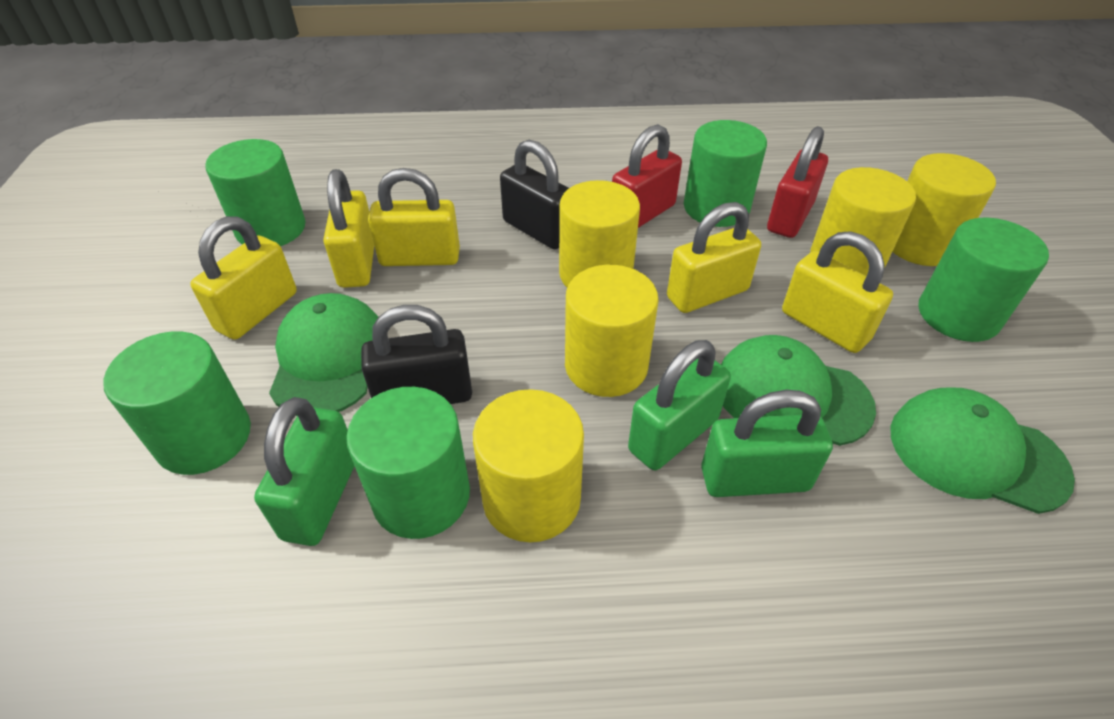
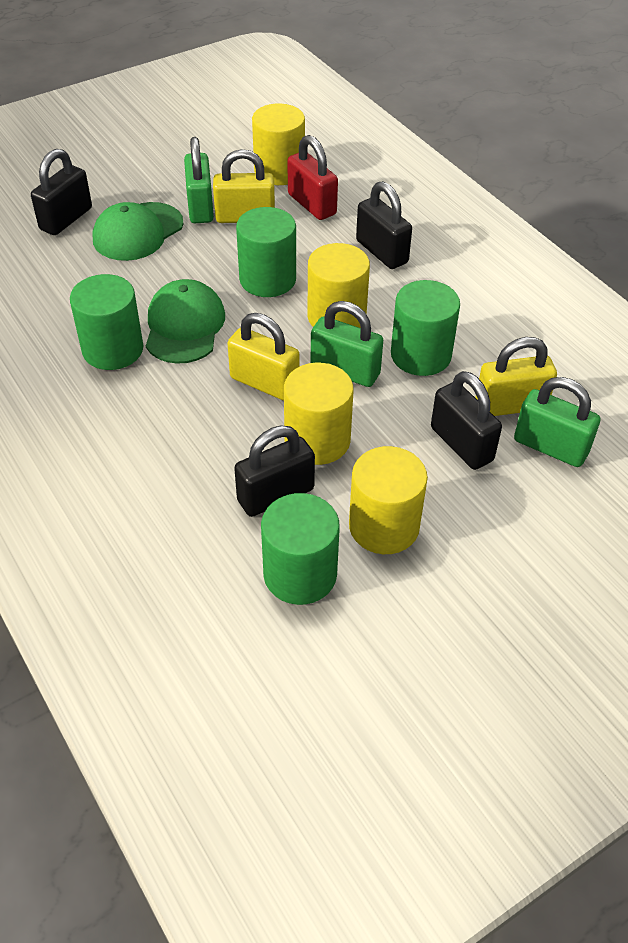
black padlock: 2 -> 4
green cap: 3 -> 2
green cylinder: 5 -> 4
red padlock: 2 -> 1
yellow cylinder: 5 -> 4
yellow padlock: 5 -> 3

